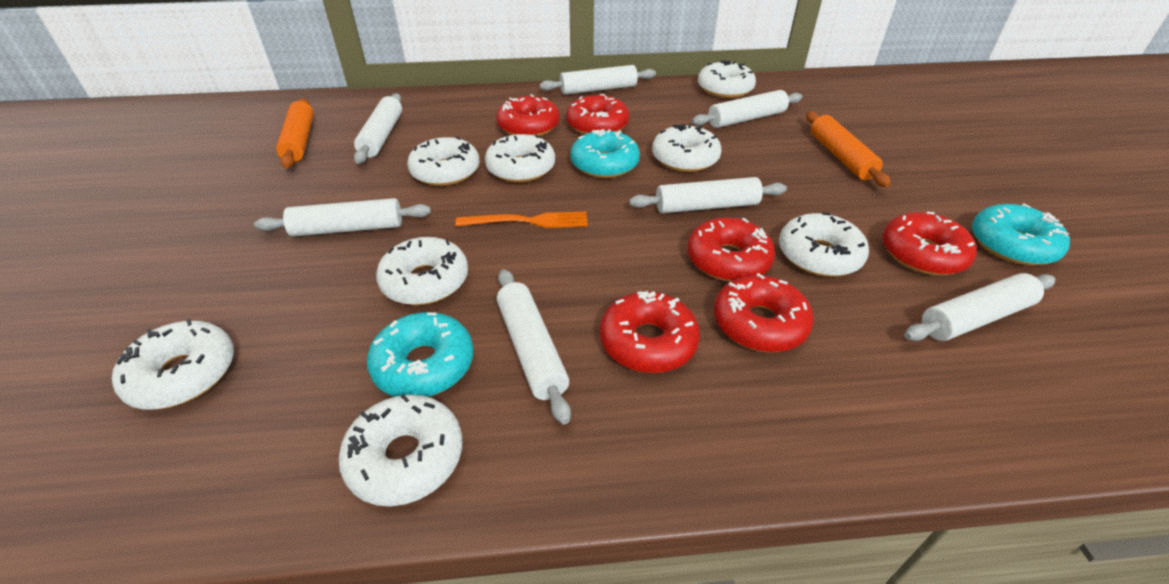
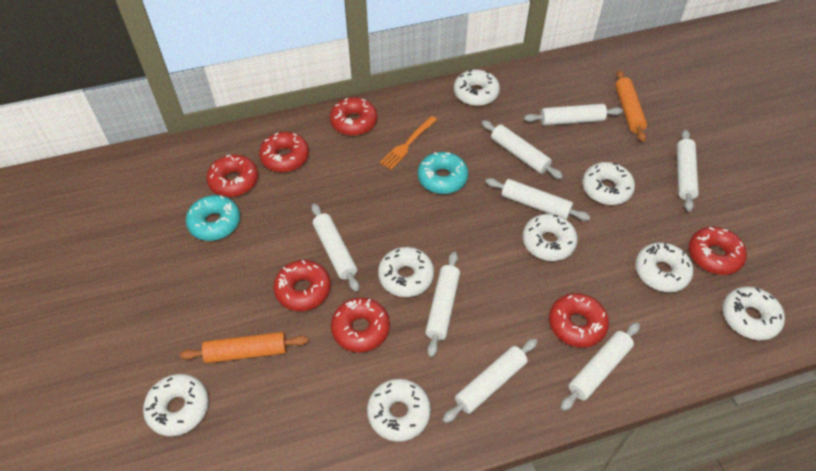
red donut: 6 -> 7
turquoise donut: 3 -> 2
white rolling pin: 7 -> 8

